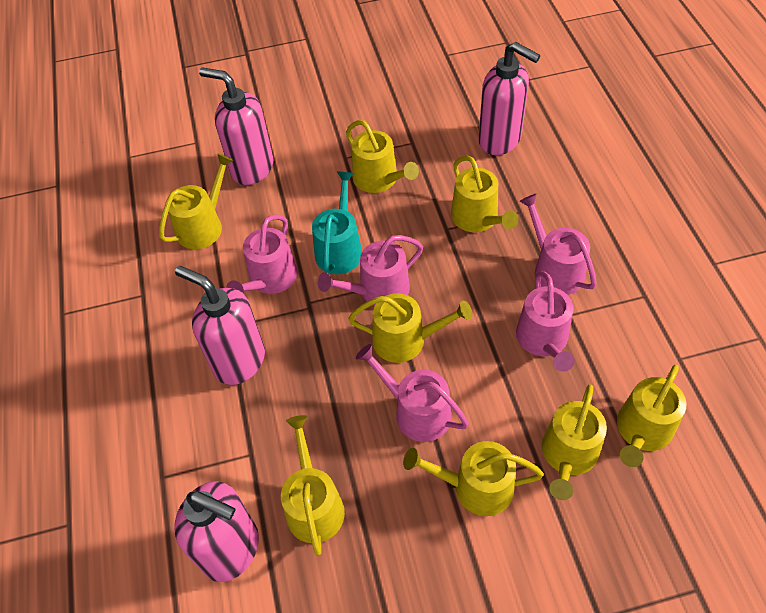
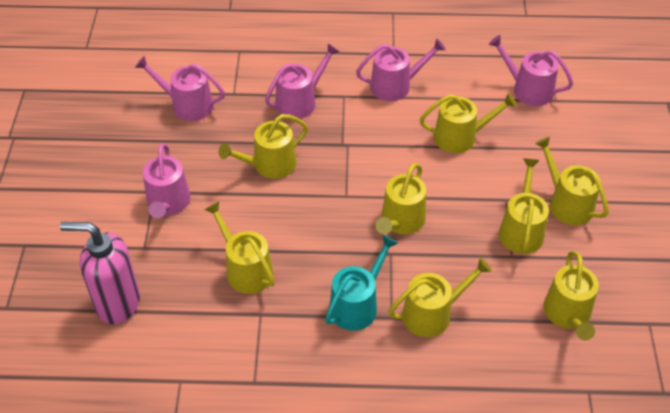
pink soap dispenser: 4 -> 1

